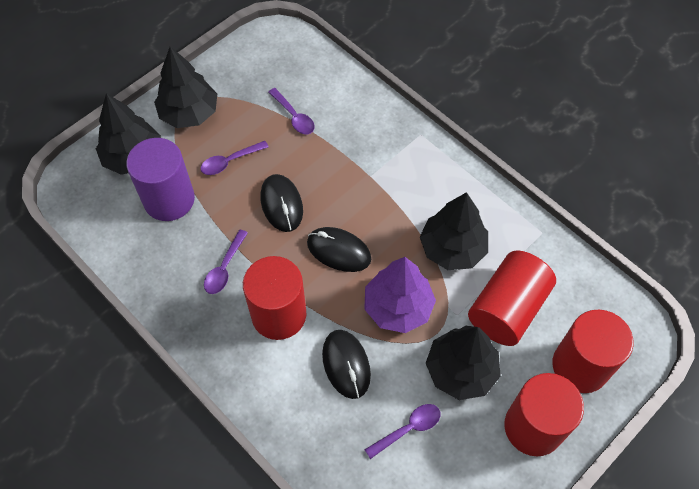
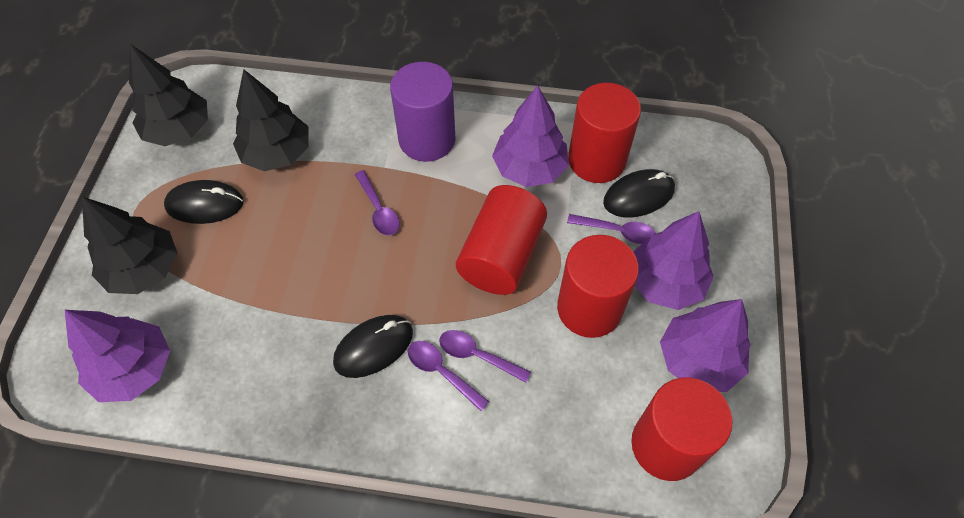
black tree: 4 -> 3
purple tree: 1 -> 4

